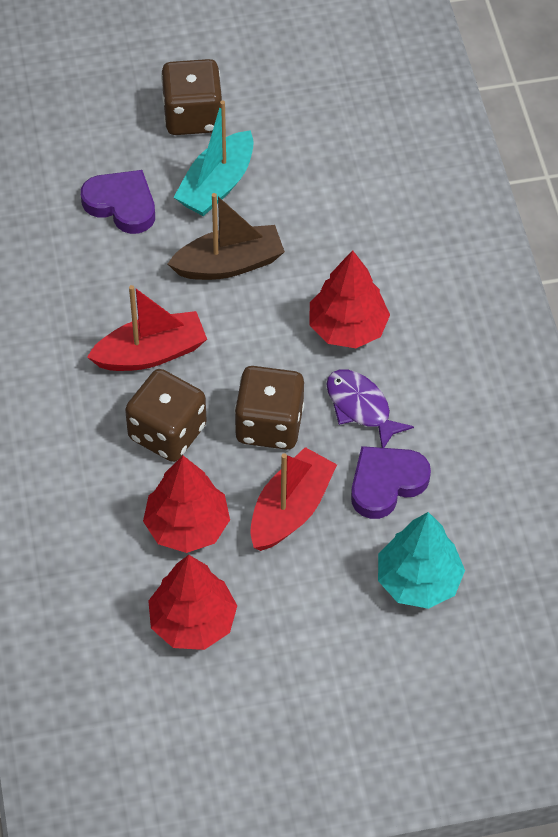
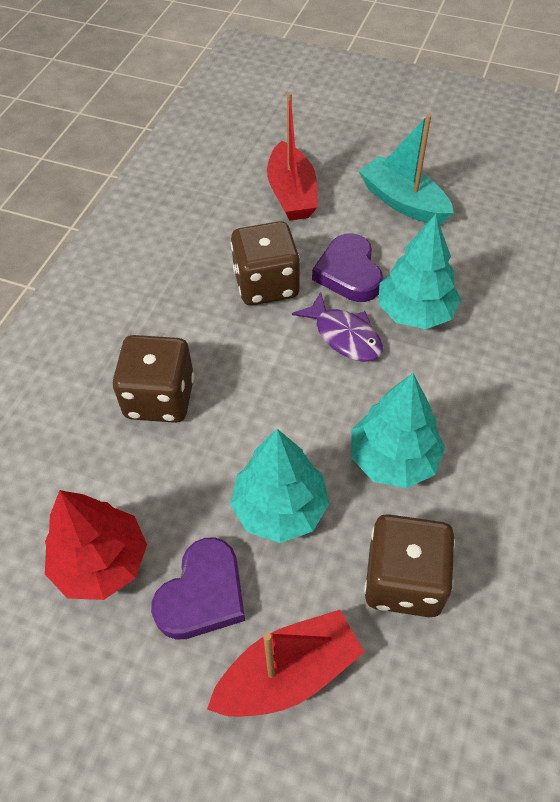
brown boat: 1 -> 0
red tree: 3 -> 1
turquoise tree: 1 -> 3

